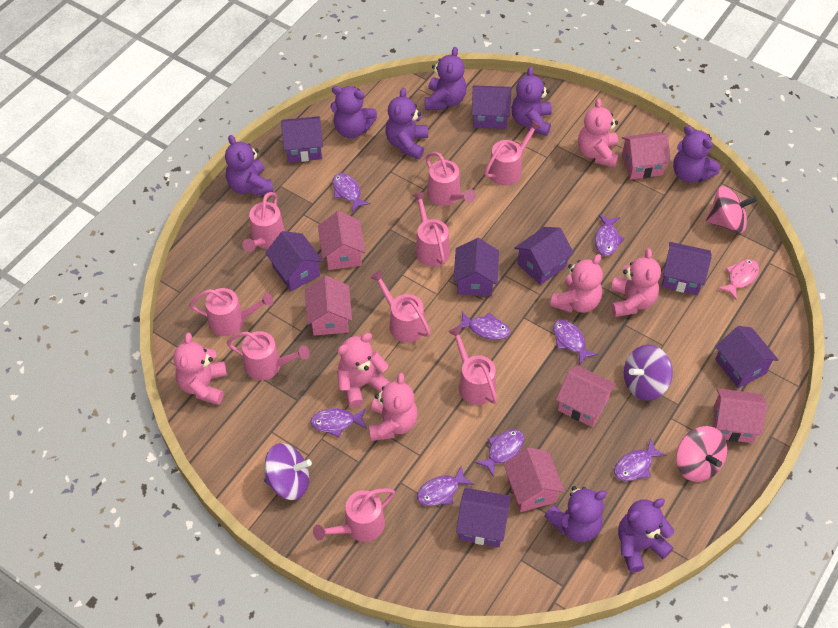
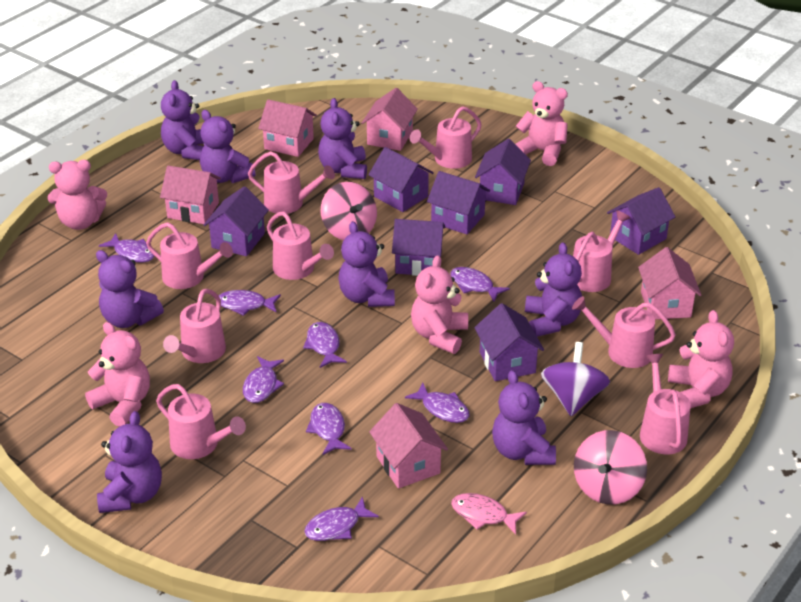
pink house: 6 -> 5
pink teddy bear: 6 -> 5
purple house: 8 -> 7
purple spinning top: 2 -> 1

